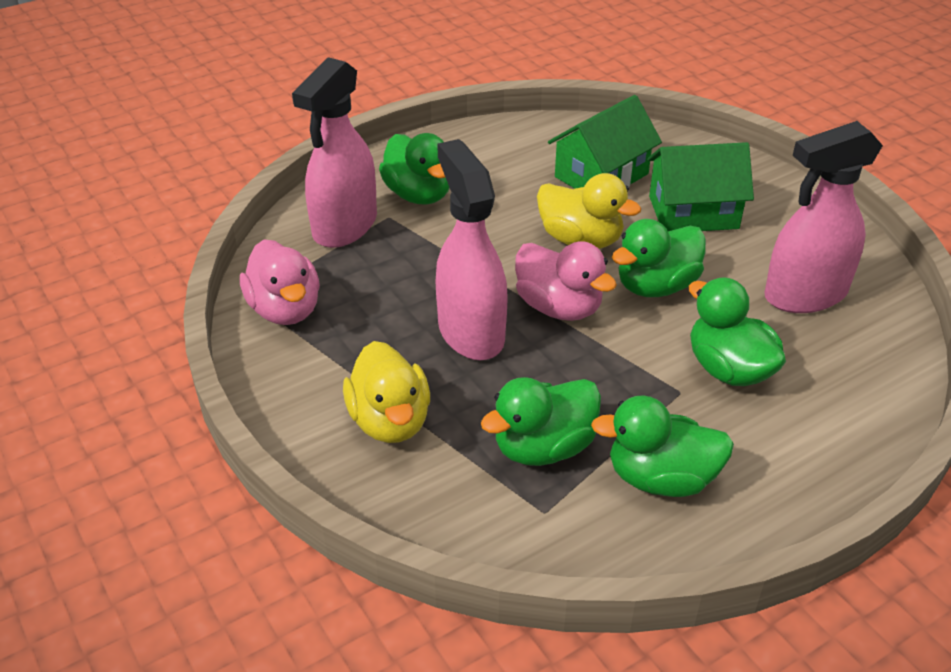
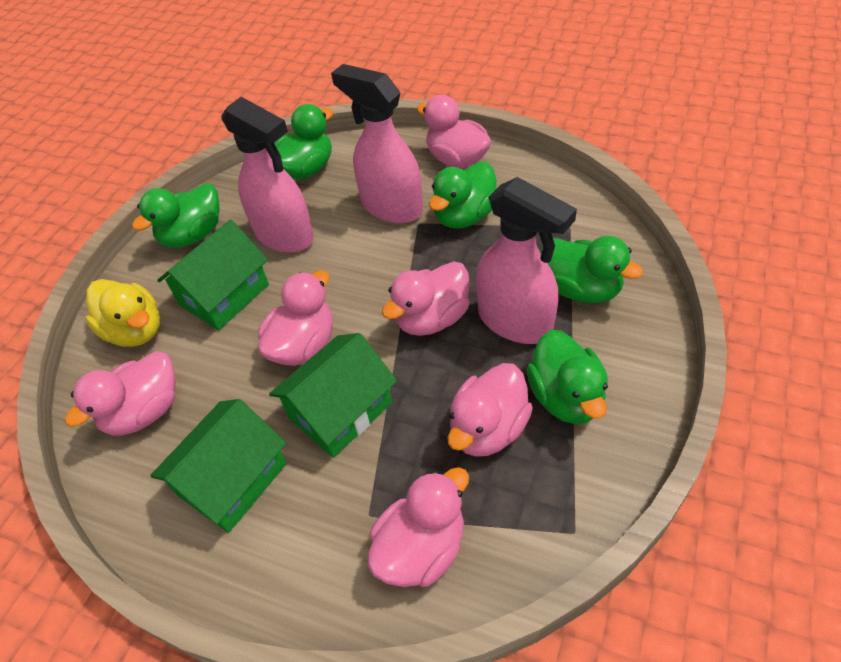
green house: 2 -> 3
pink duck: 2 -> 6
yellow duck: 2 -> 1

